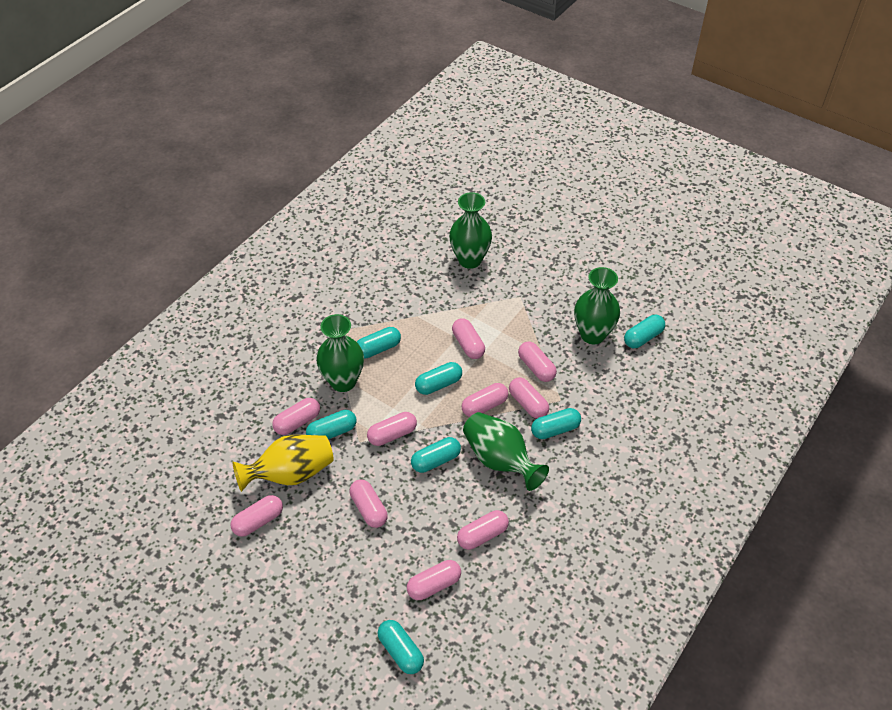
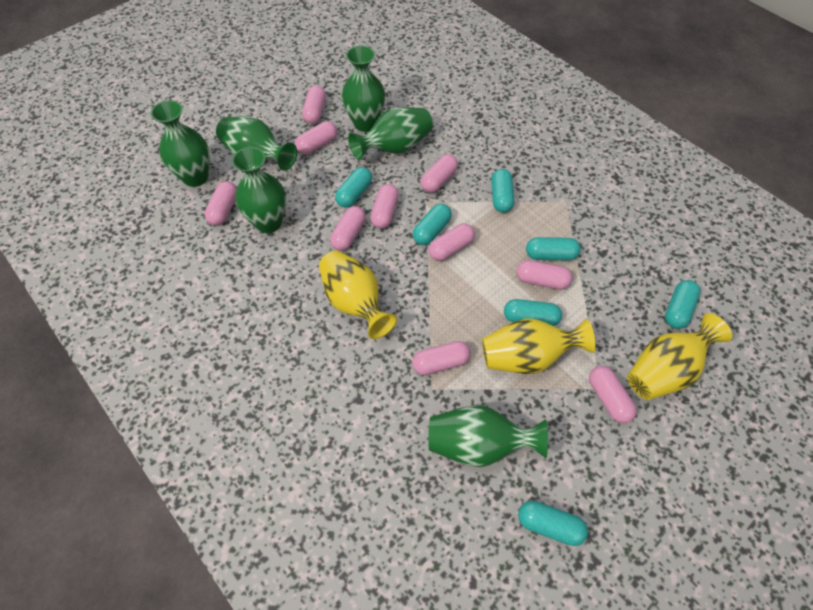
green vase: 4 -> 6
yellow vase: 1 -> 3

